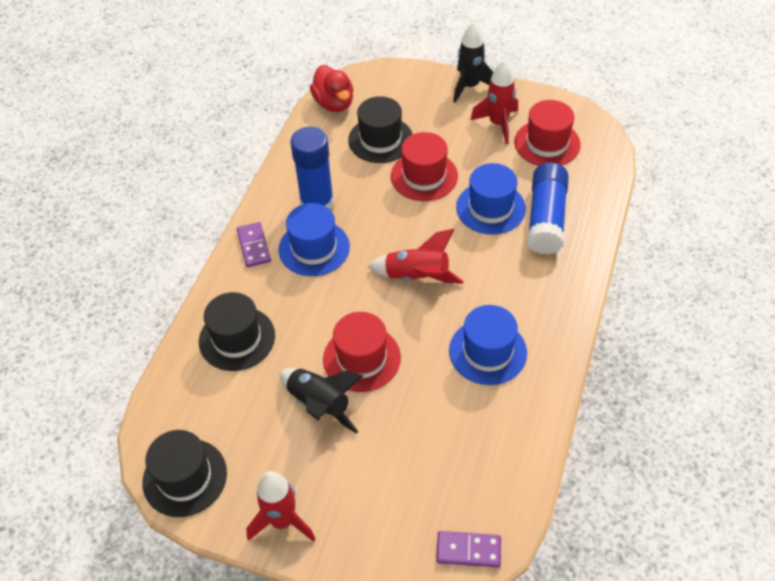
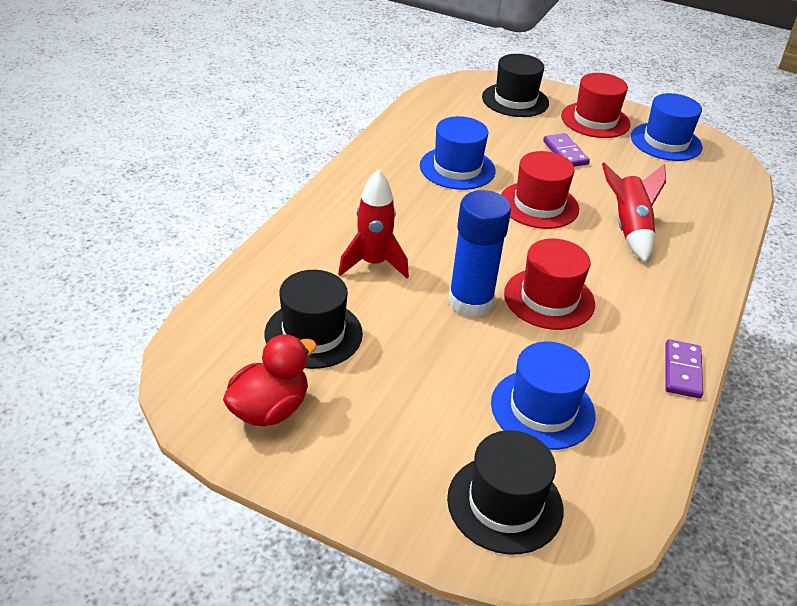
black rocket: 2 -> 0
blue glue stick: 2 -> 1
red rocket: 3 -> 2

